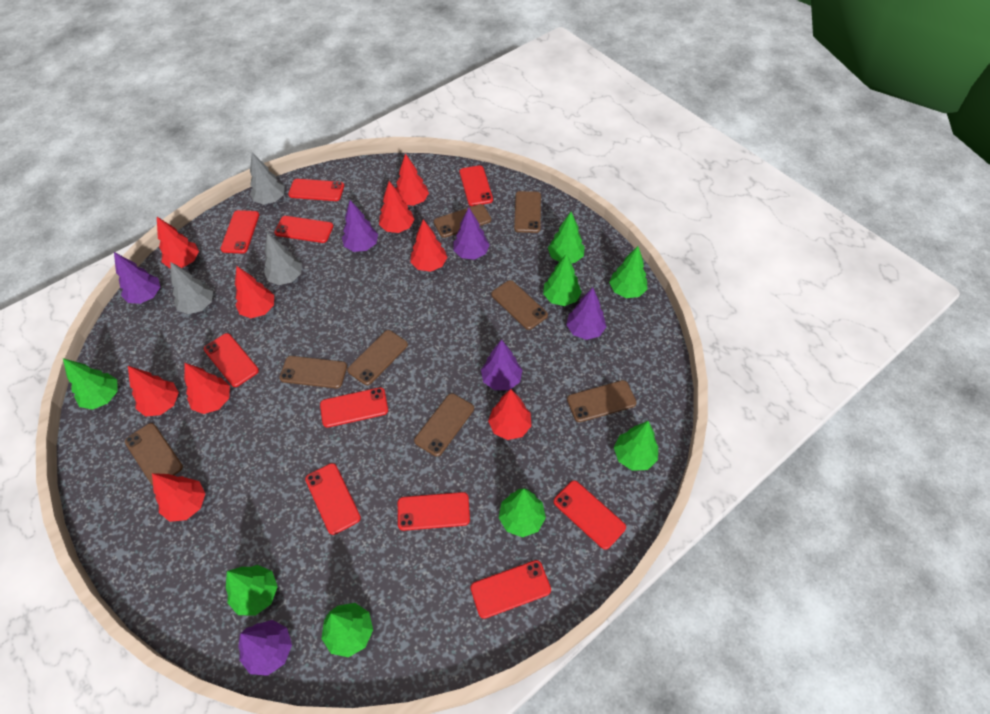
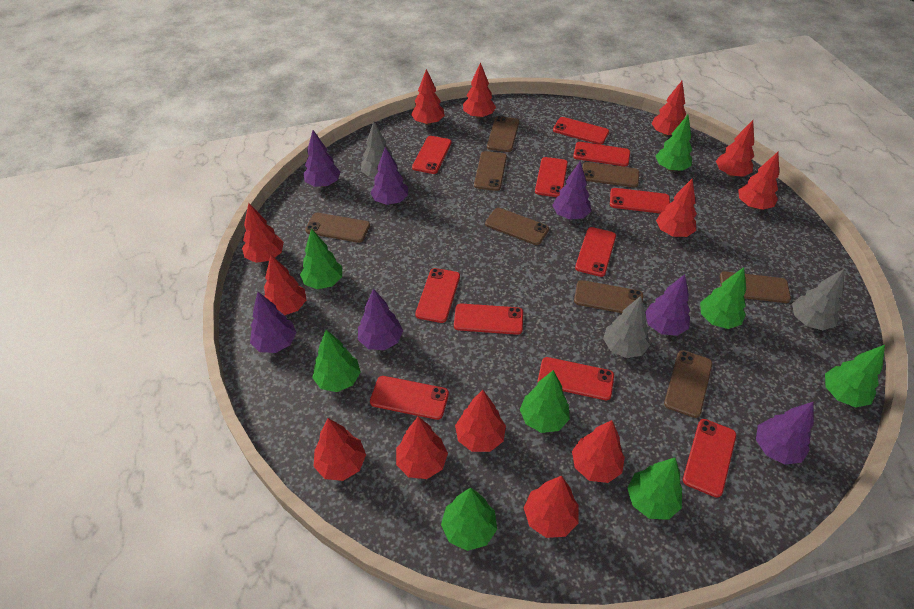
purple tree: 6 -> 7
red phone: 10 -> 11
red tree: 9 -> 13

